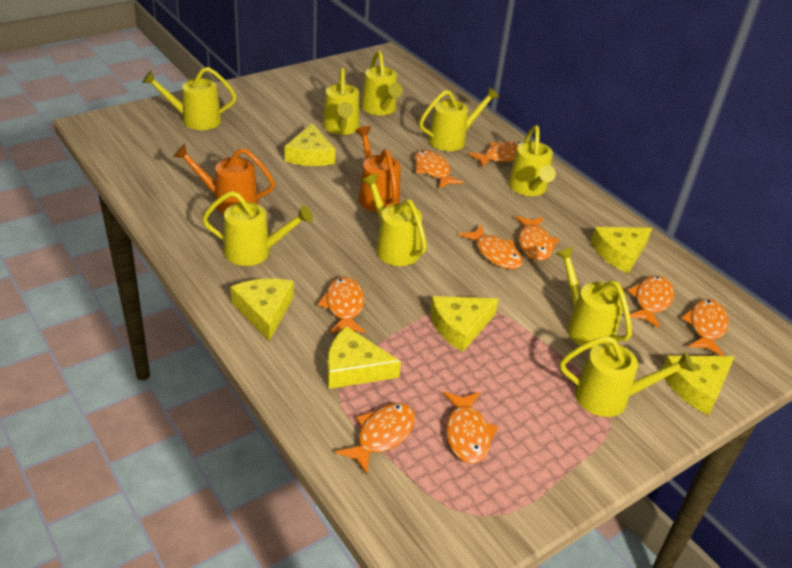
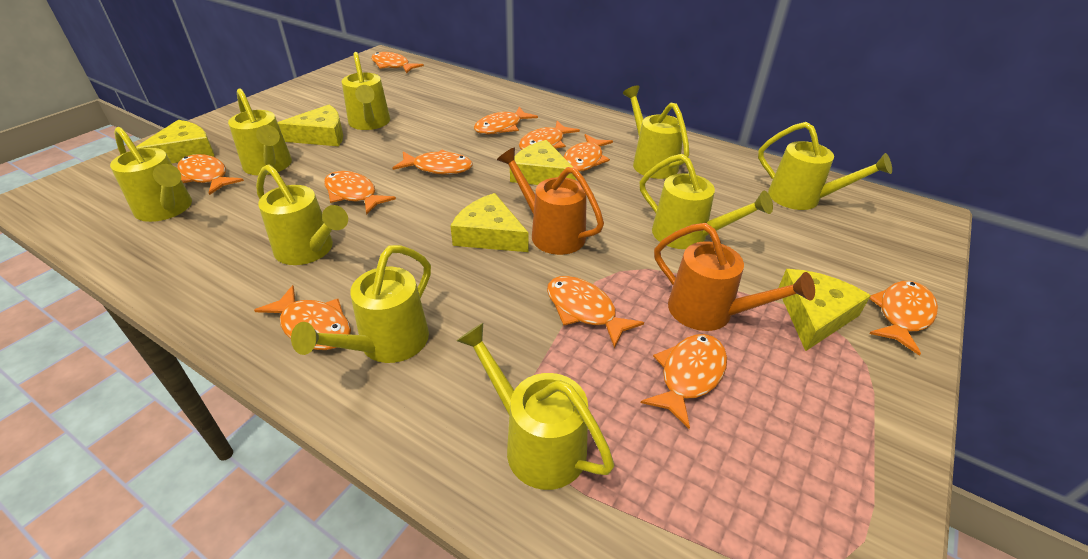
orange fish: 9 -> 11
yellow cheese: 6 -> 5

